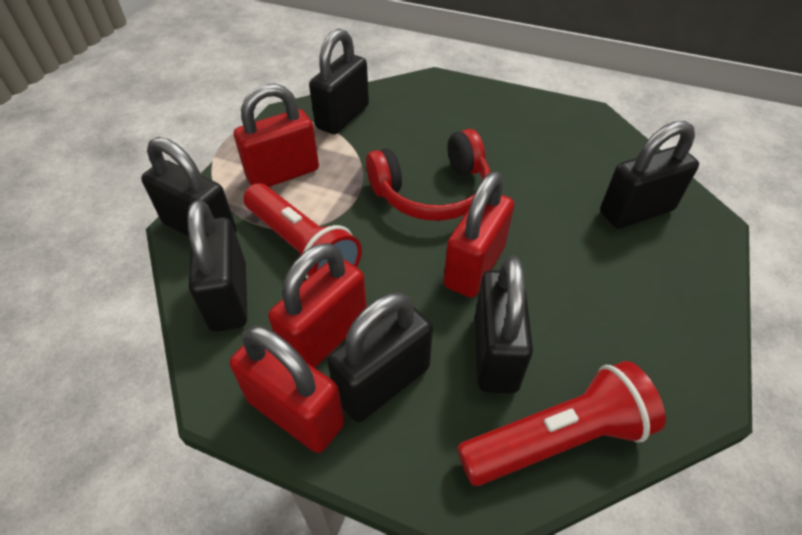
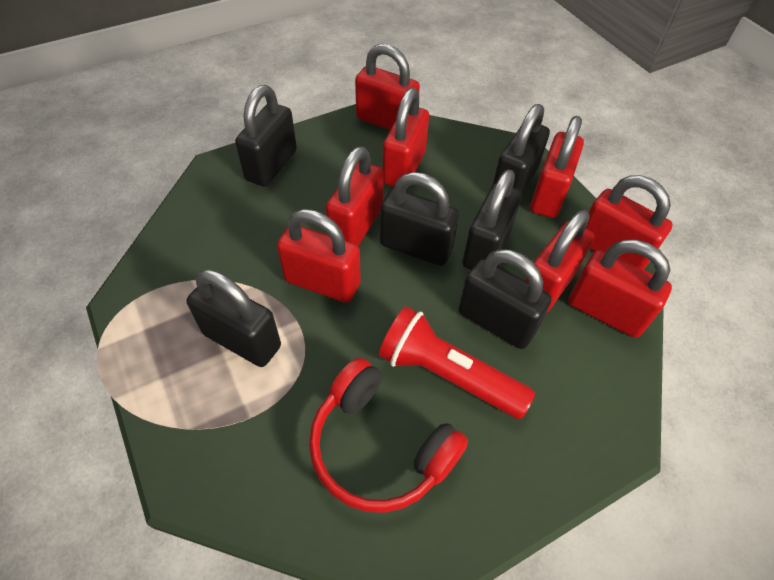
red flashlight: 2 -> 1
red padlock: 4 -> 8

